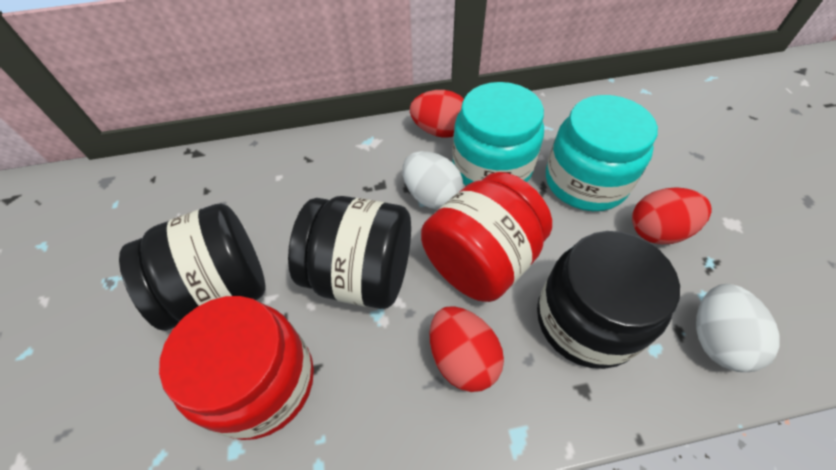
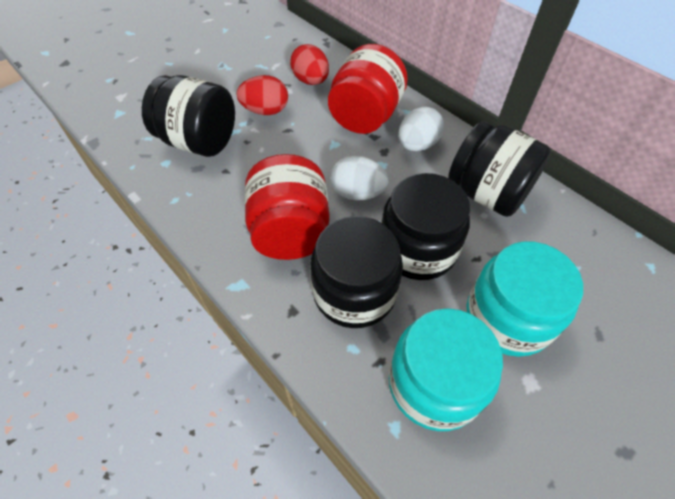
black jar: 3 -> 4
red egg: 3 -> 2

